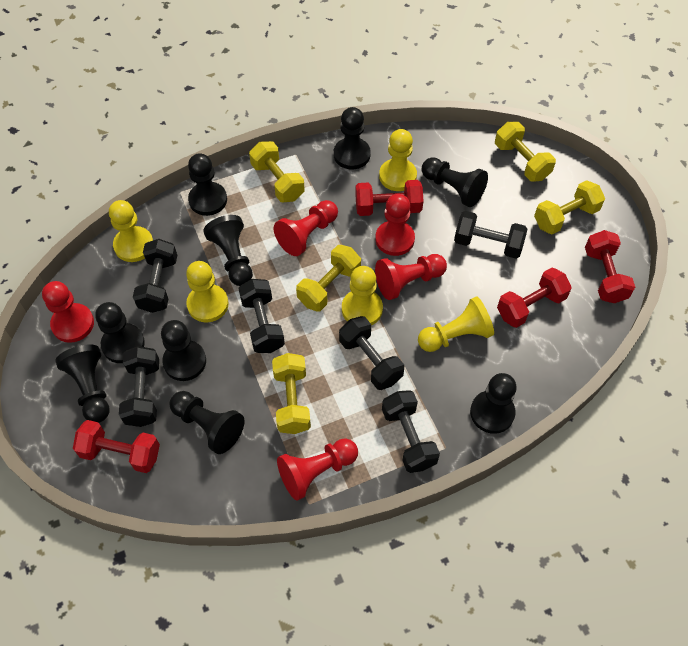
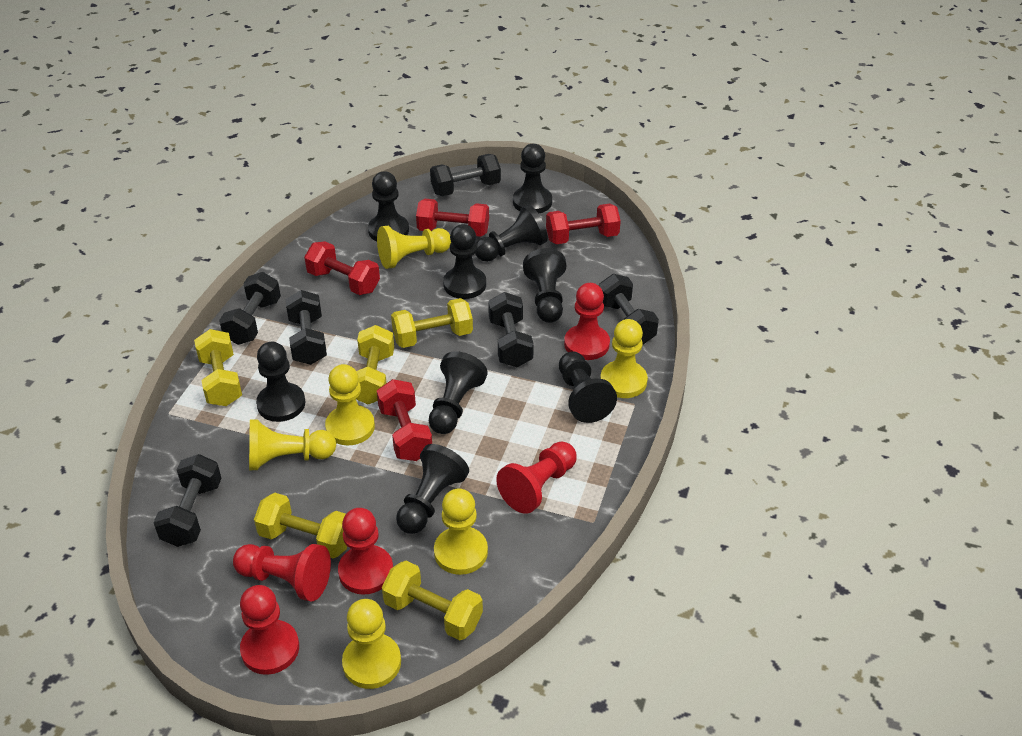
yellow pawn: 5 -> 6

